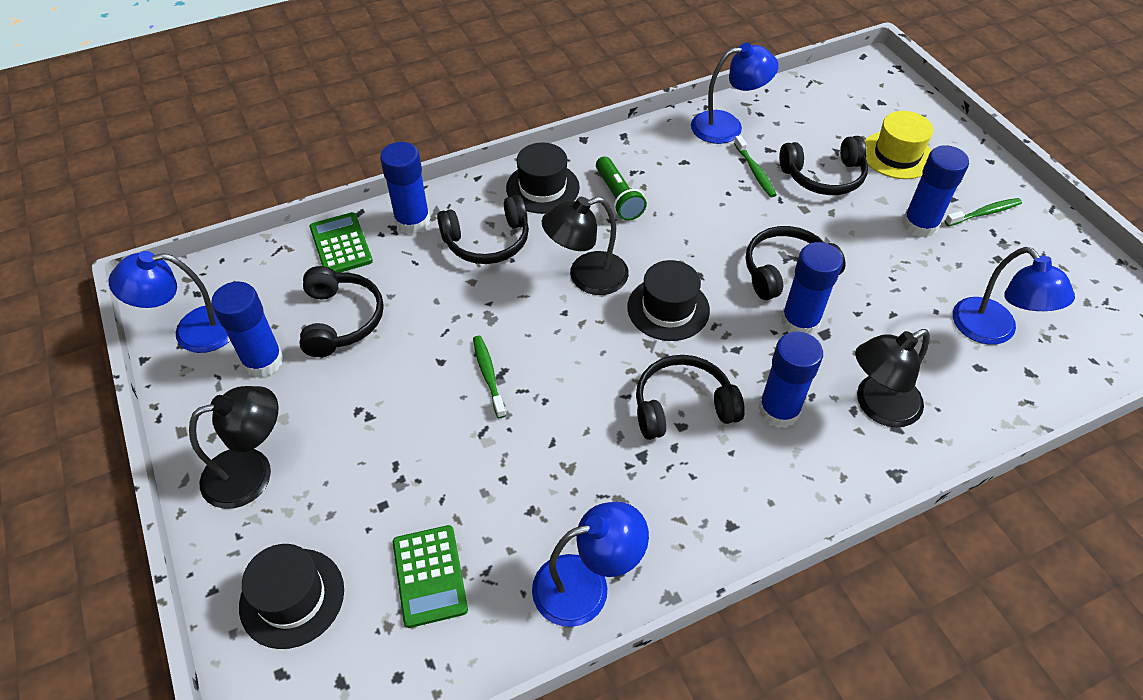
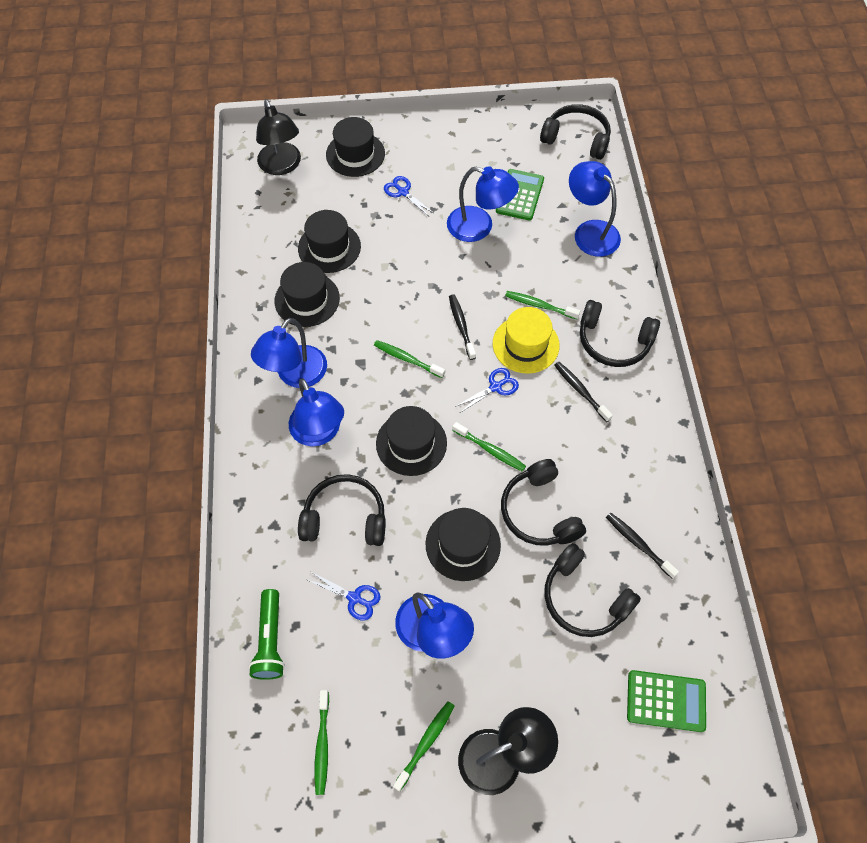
black hat: 3 -> 5
black lamp: 3 -> 2
black toothbrush: 0 -> 3
blue glue stick: 5 -> 0
blue lamp: 4 -> 5
blue scissors: 0 -> 3
green toothbrush: 3 -> 5

